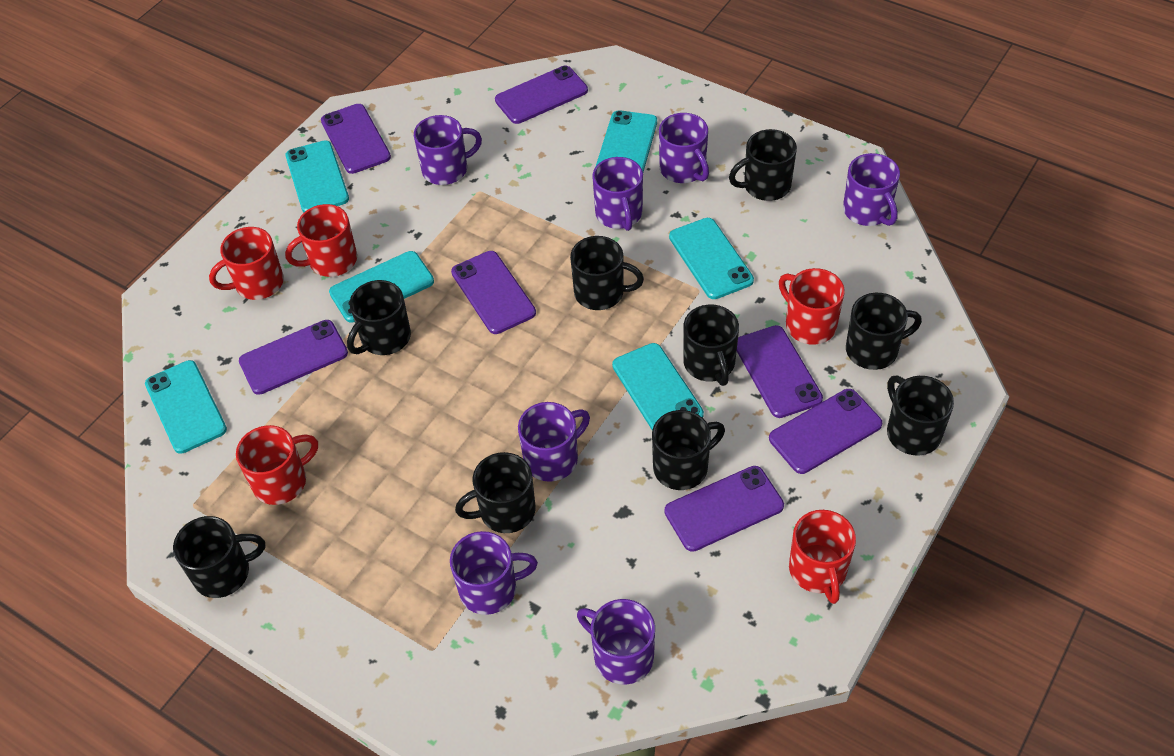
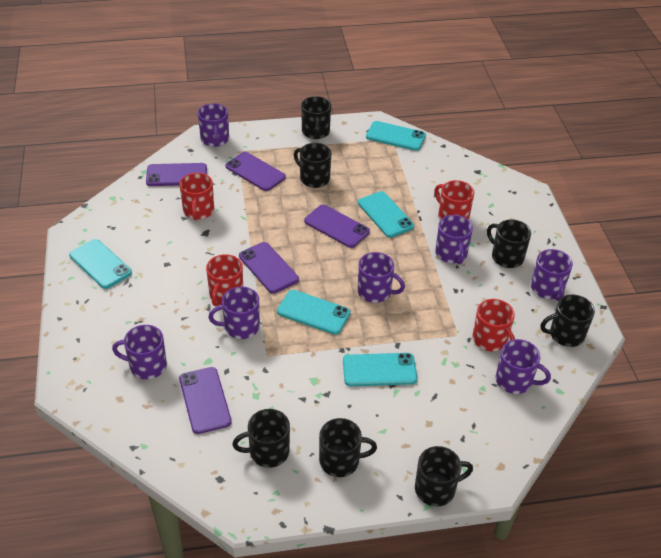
black mug: 9 -> 7
purple phone: 7 -> 5
red mug: 5 -> 4
turquoise phone: 6 -> 5

